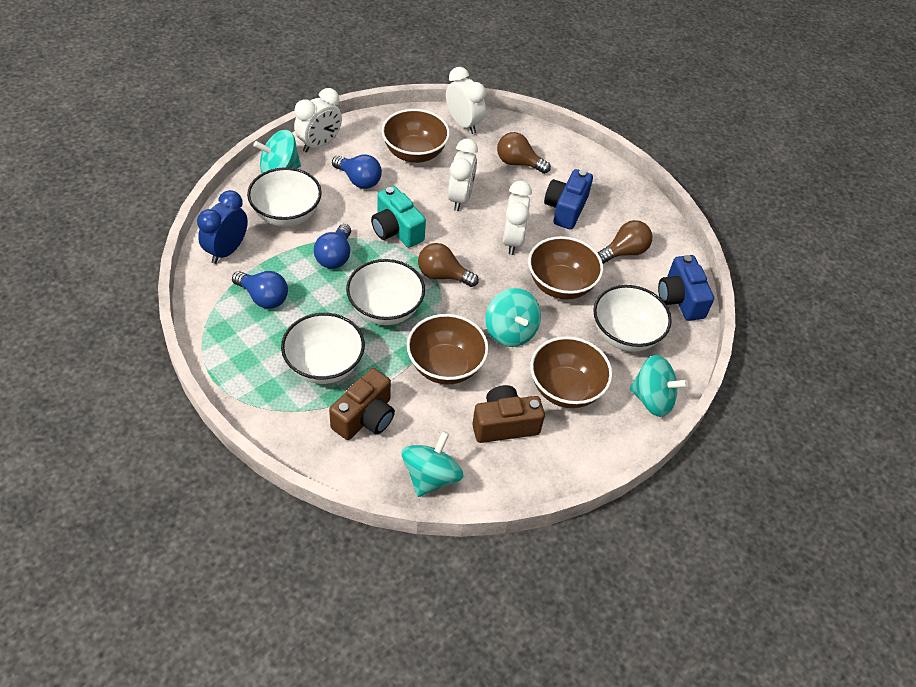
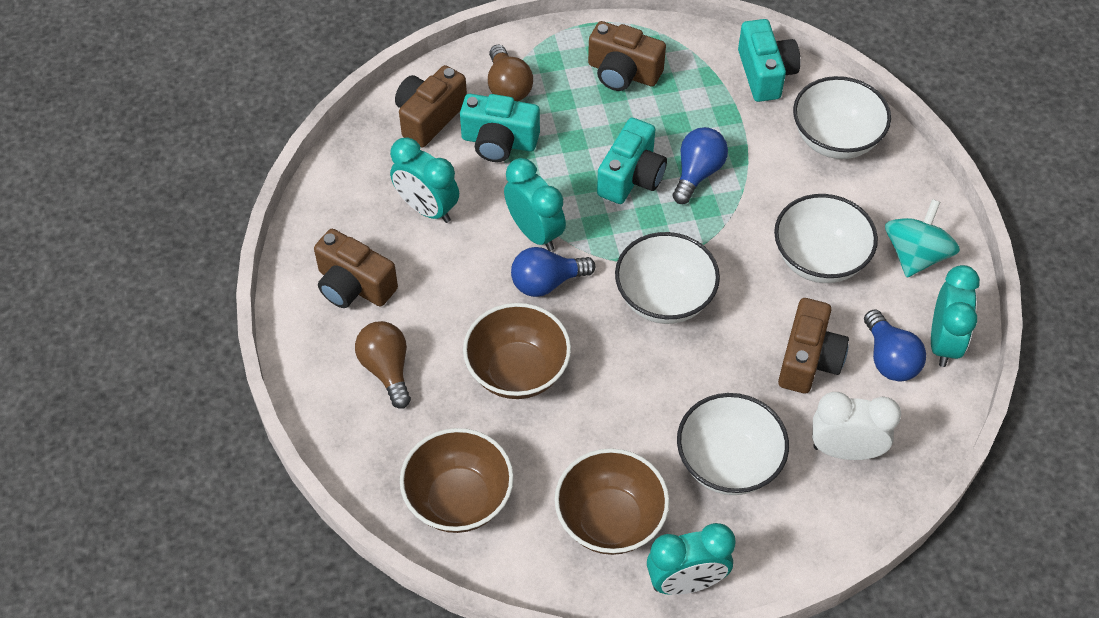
blue camera: 2 -> 0
blue clock: 1 -> 0
brown bowl: 4 -> 3
brown camera: 2 -> 4
brown light bulb: 3 -> 2
turquoise camera: 1 -> 3
turquoise clock: 0 -> 4
turquoise spinning top: 4 -> 1
white clock: 4 -> 1

